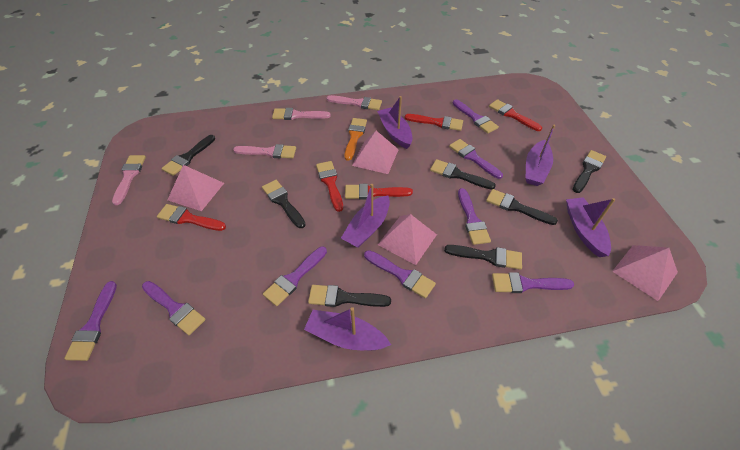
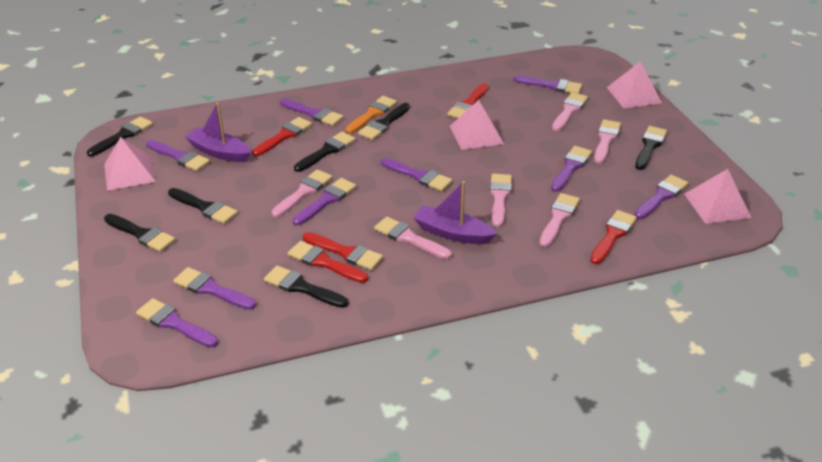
pink brush: 4 -> 6
purple boat: 5 -> 2
purple brush: 8 -> 9

